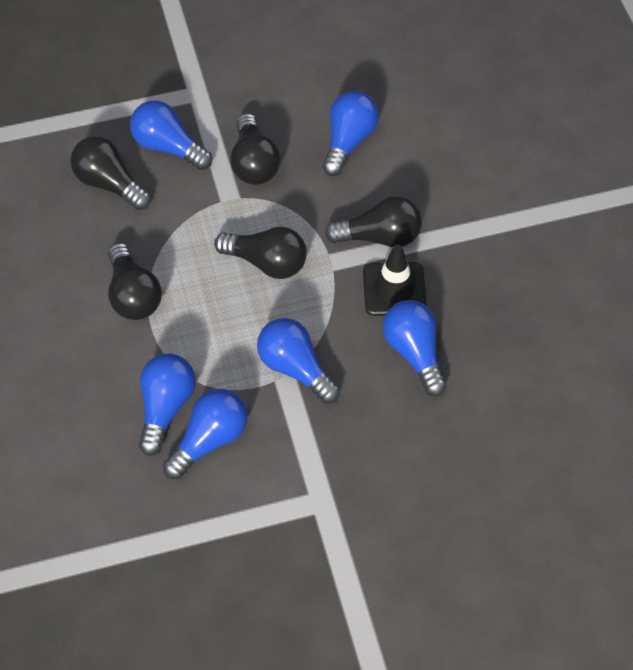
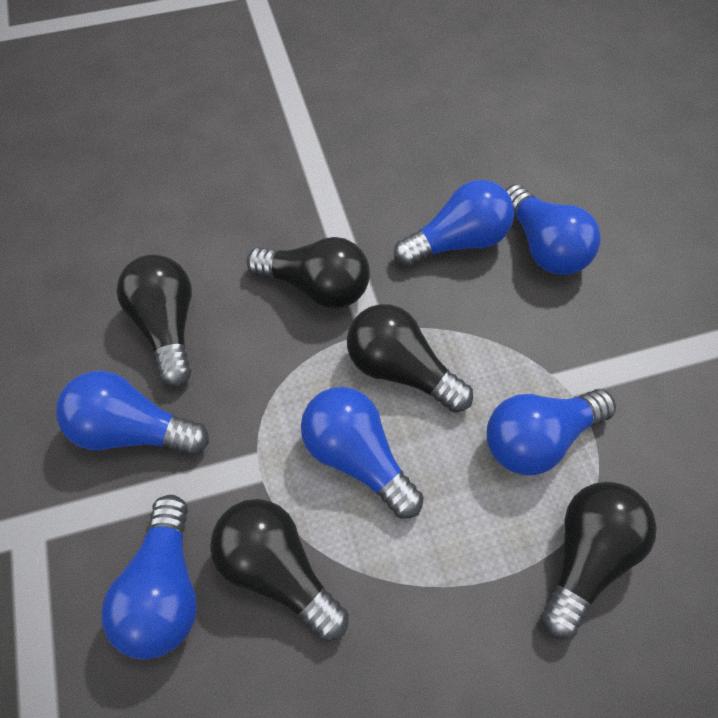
black traffic cone: 1 -> 0

